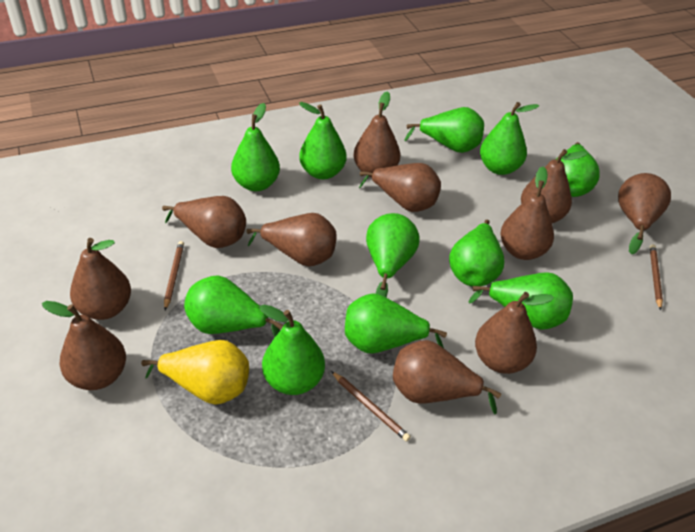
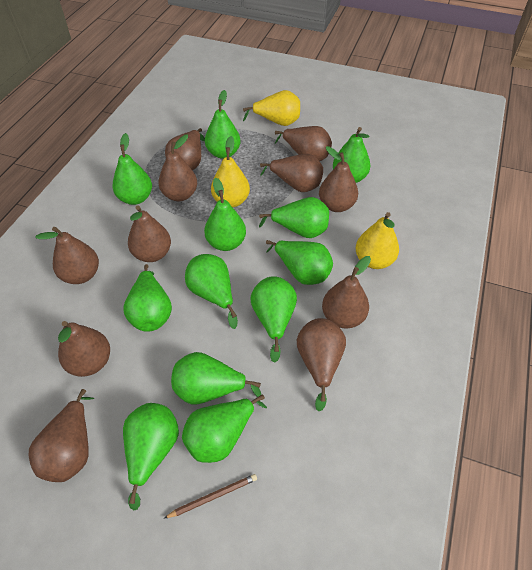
brown pencil: 3 -> 1
green pear: 11 -> 12
yellow pear: 1 -> 3

